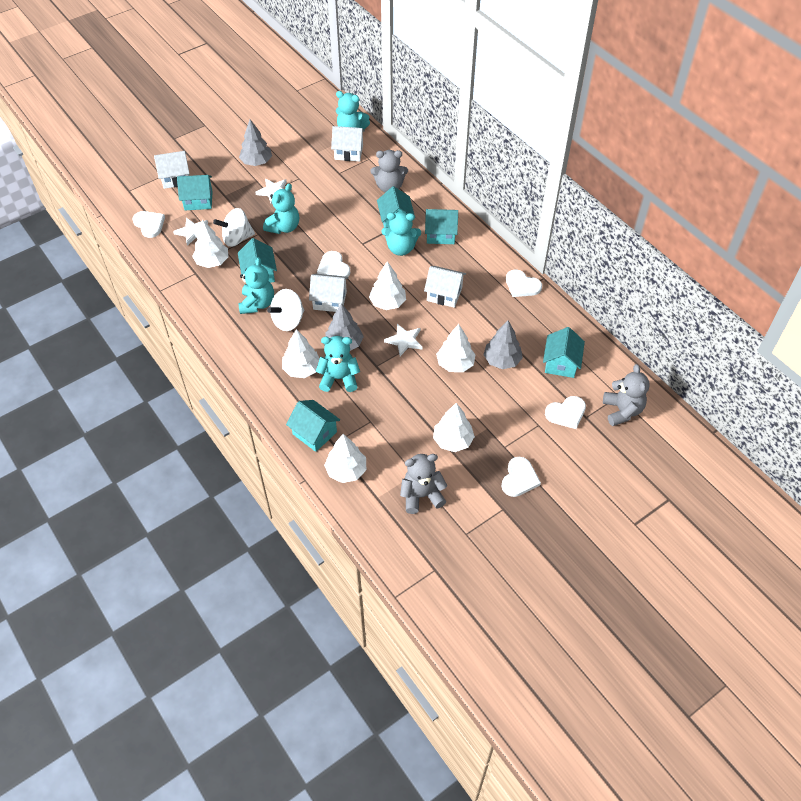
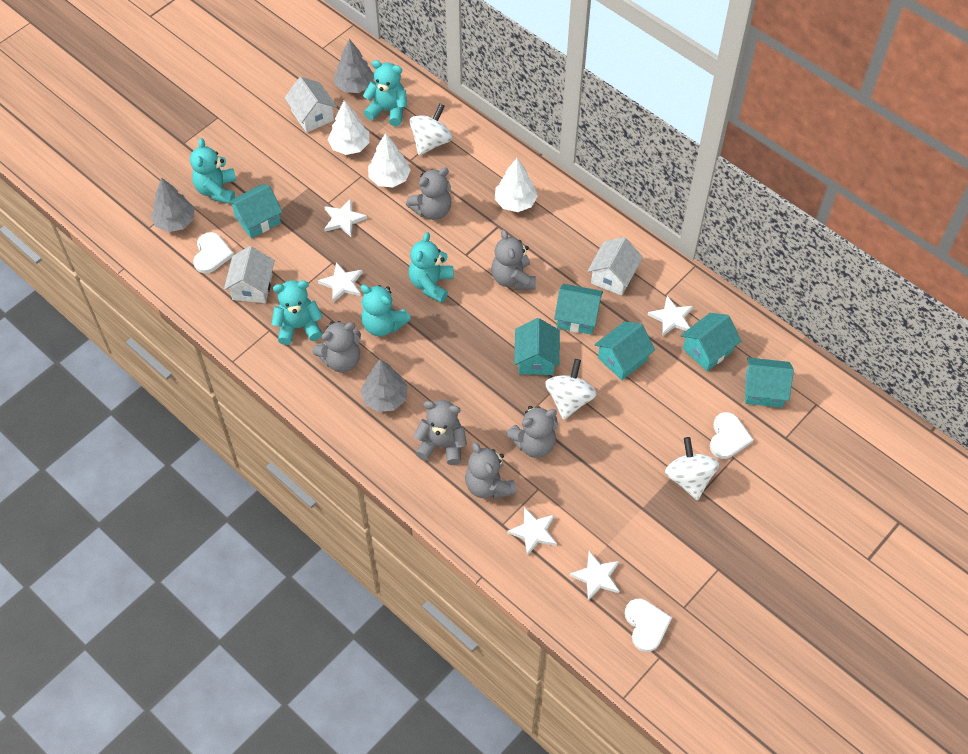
grey teddy bear: 3 -> 6
white heart: 5 -> 3
white house: 4 -> 3
white spinning top: 2 -> 3
white star: 3 -> 5
white tree: 6 -> 3

